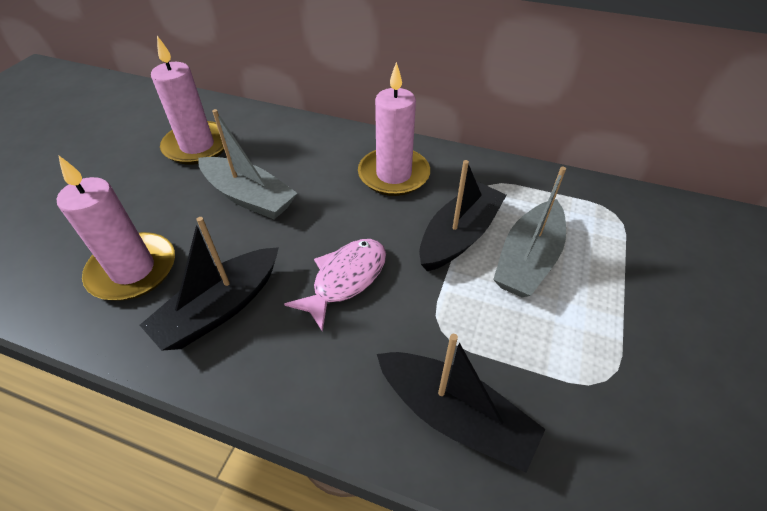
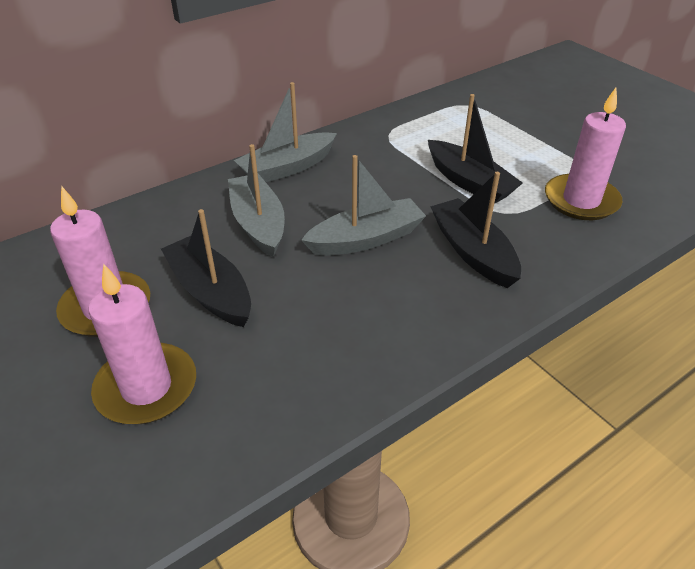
grey boat: 2 -> 3
pink fish: 1 -> 0

